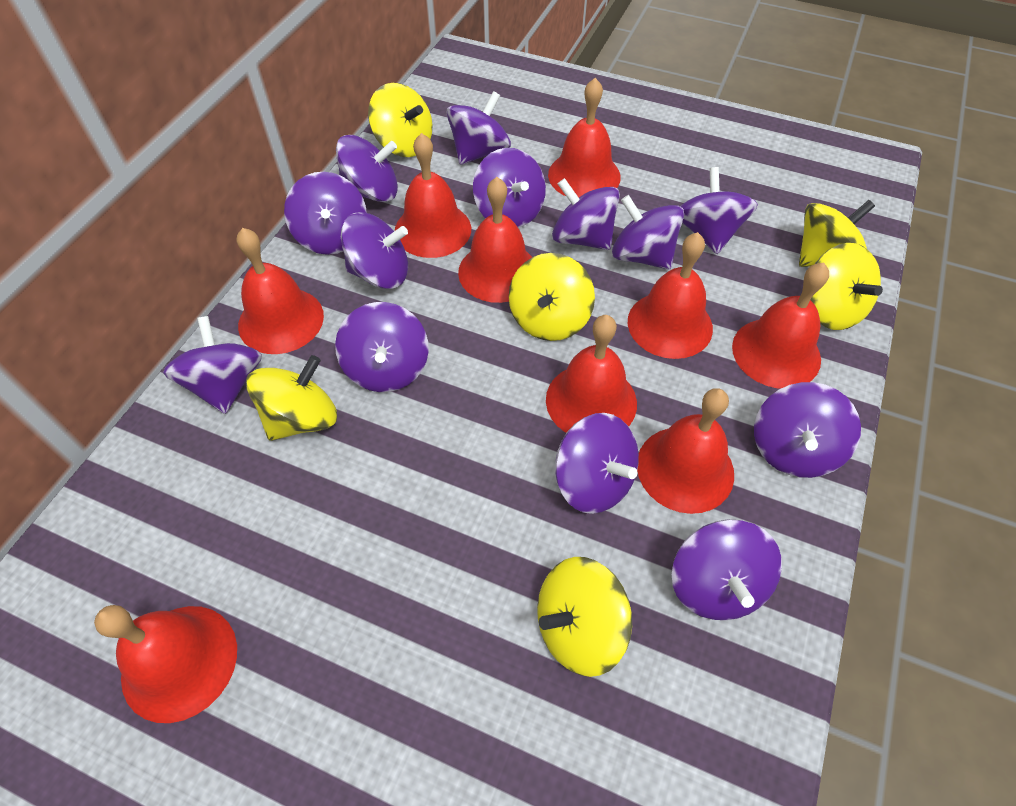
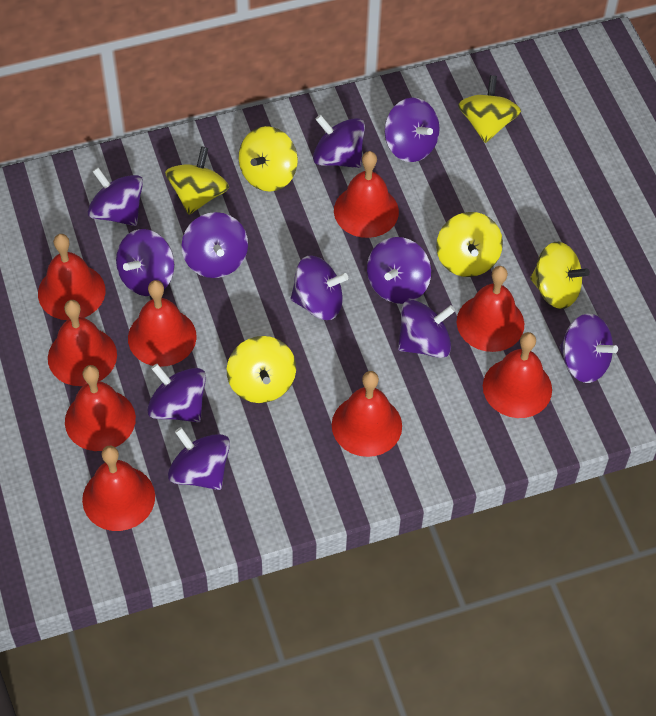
purple spinning top: 13 -> 11

